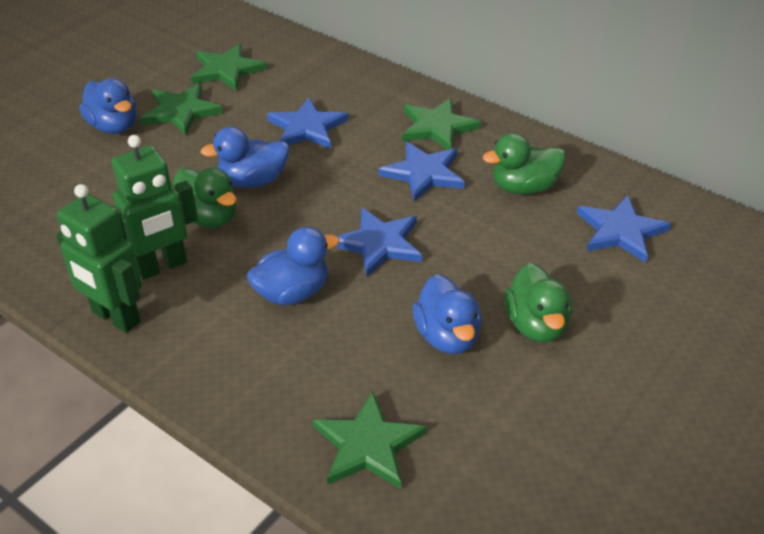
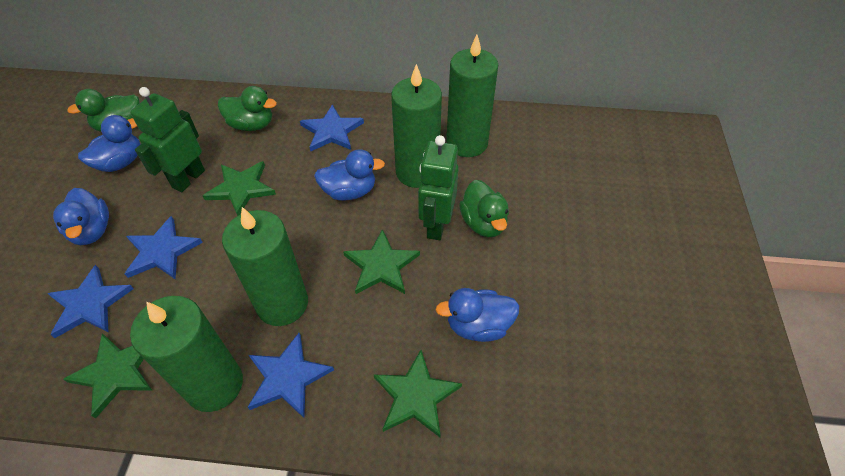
green candle: 0 -> 4

